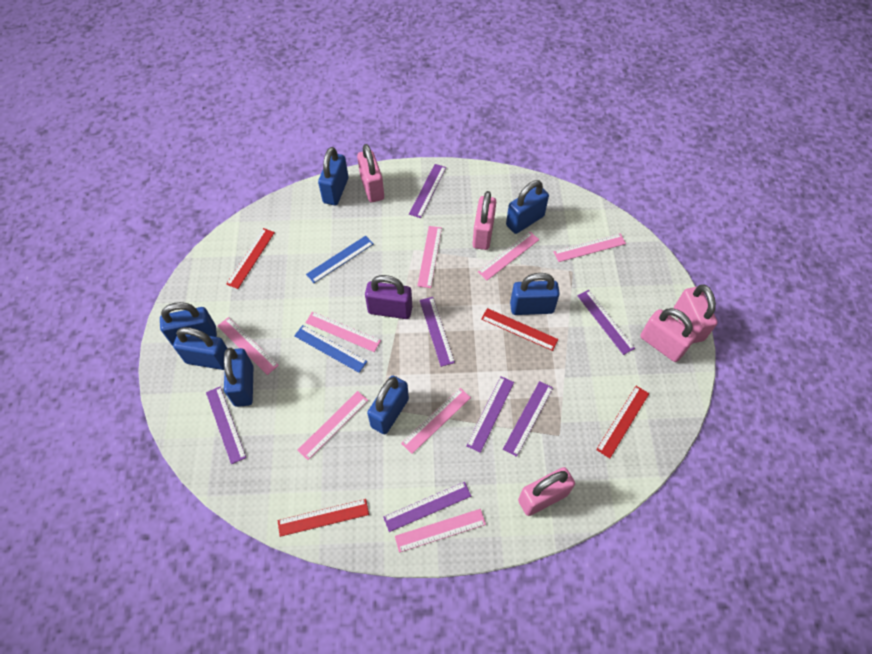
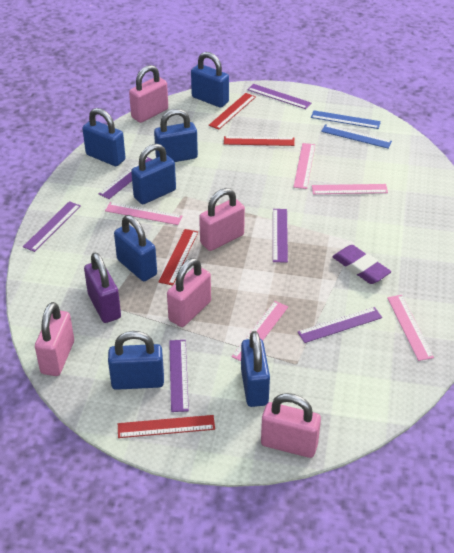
pink ruler: 8 -> 5
purple eraser: 0 -> 1
purple ruler: 7 -> 6

